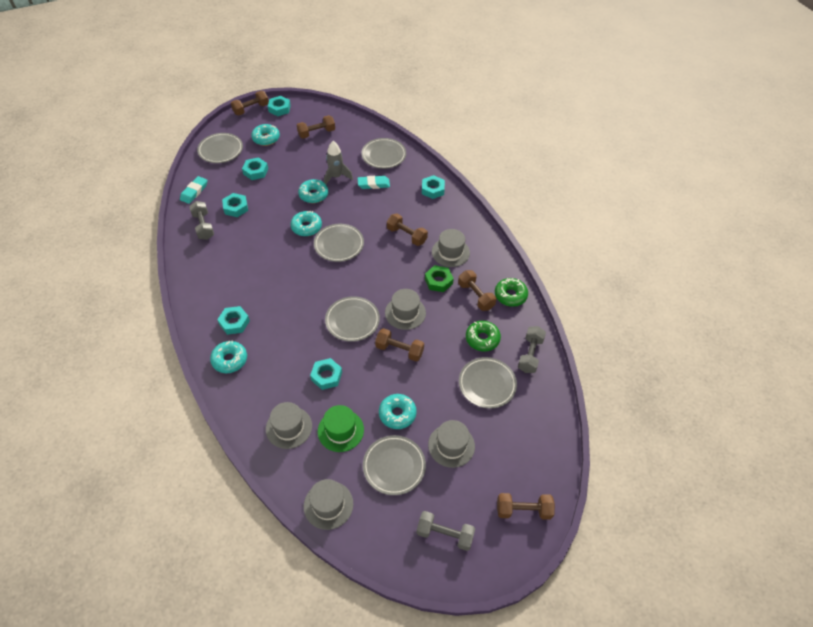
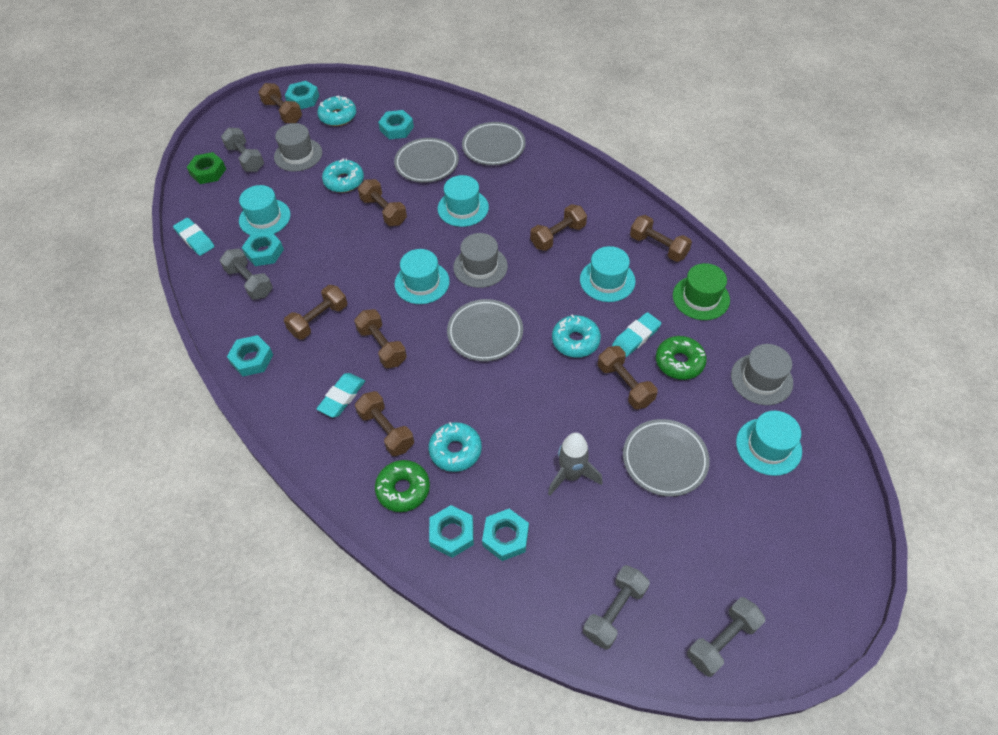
brown dumbbell: 6 -> 8
grey dumbbell: 3 -> 4
grey hat: 5 -> 3
grey plate: 6 -> 4
turquoise donut: 5 -> 4
turquoise eraser: 2 -> 3
turquoise hat: 0 -> 5

